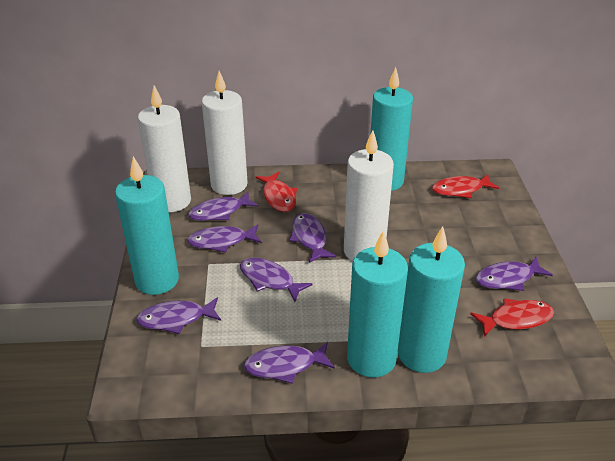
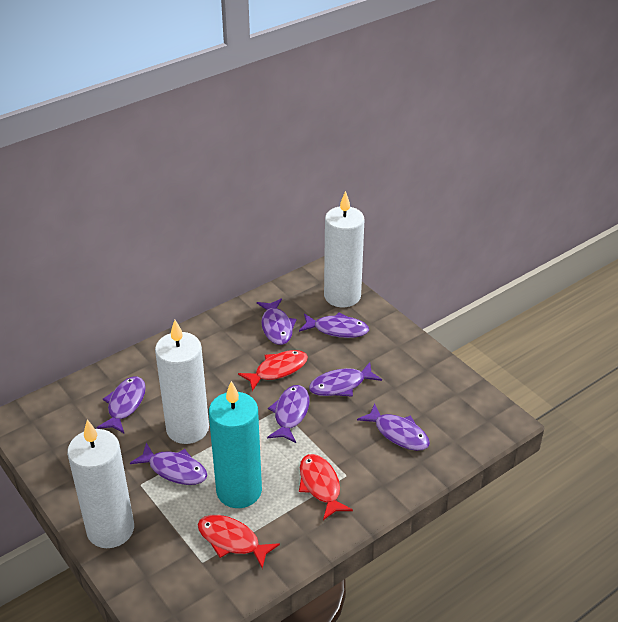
turquoise candle: 4 -> 1

